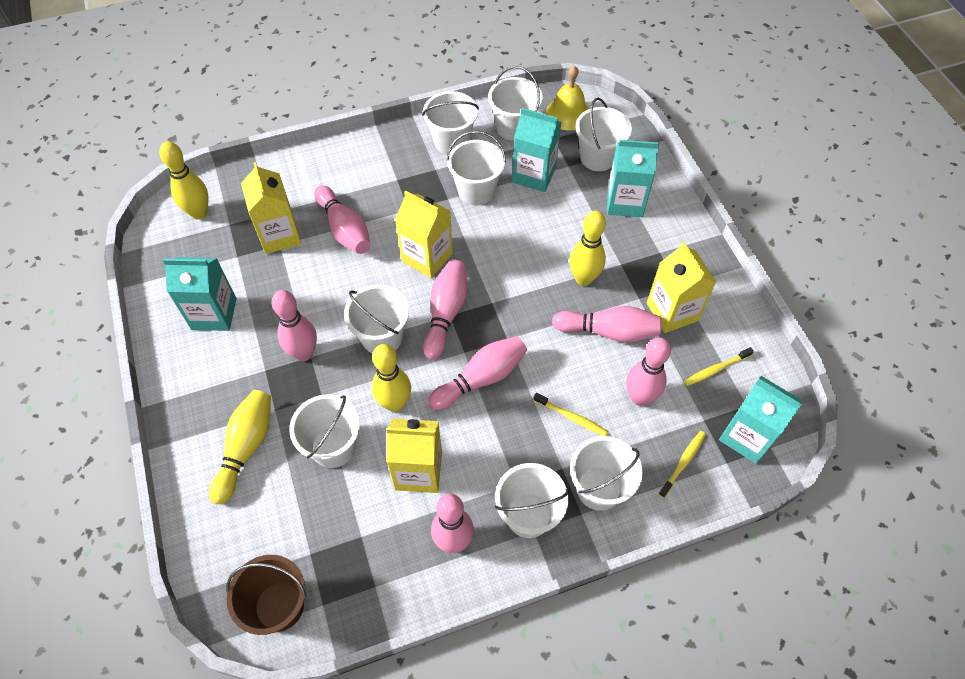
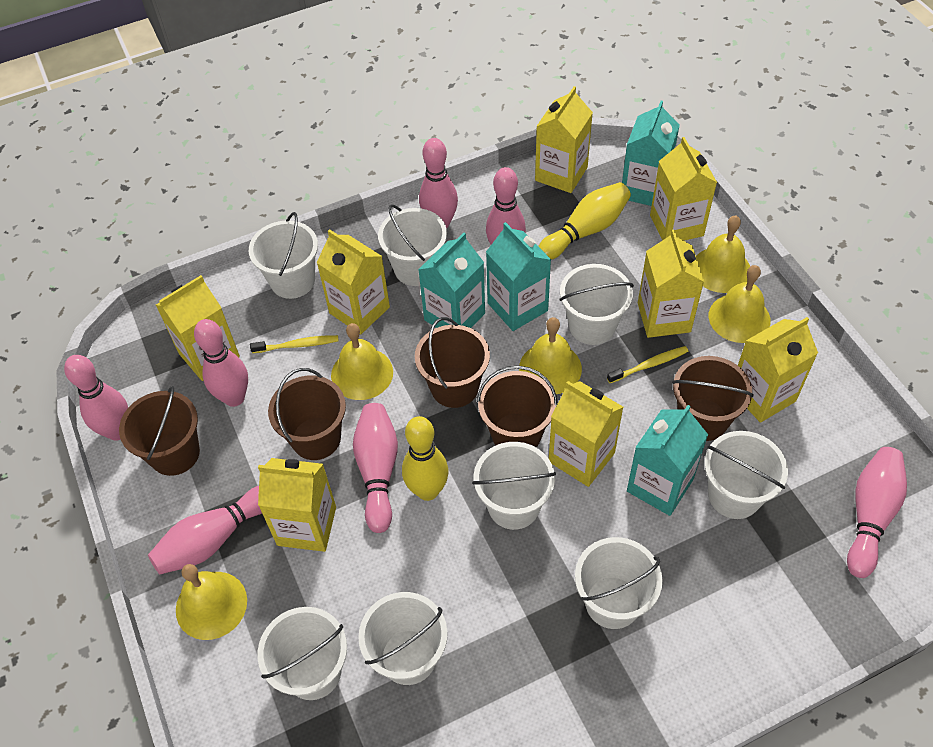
brown bucket: 1 -> 5
yellow bell: 1 -> 5
yellow bowling pin: 4 -> 2
yellow carton: 4 -> 8
yellow toothbrush: 3 -> 2

